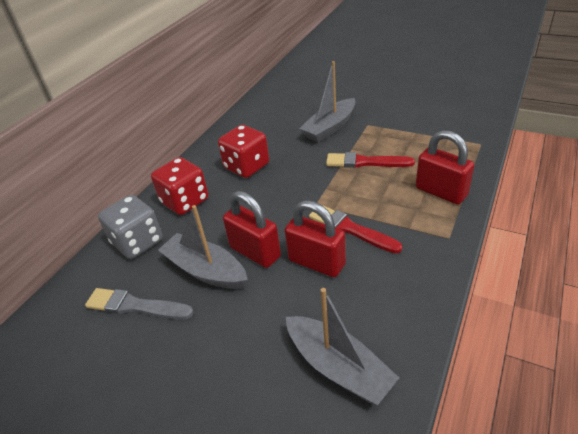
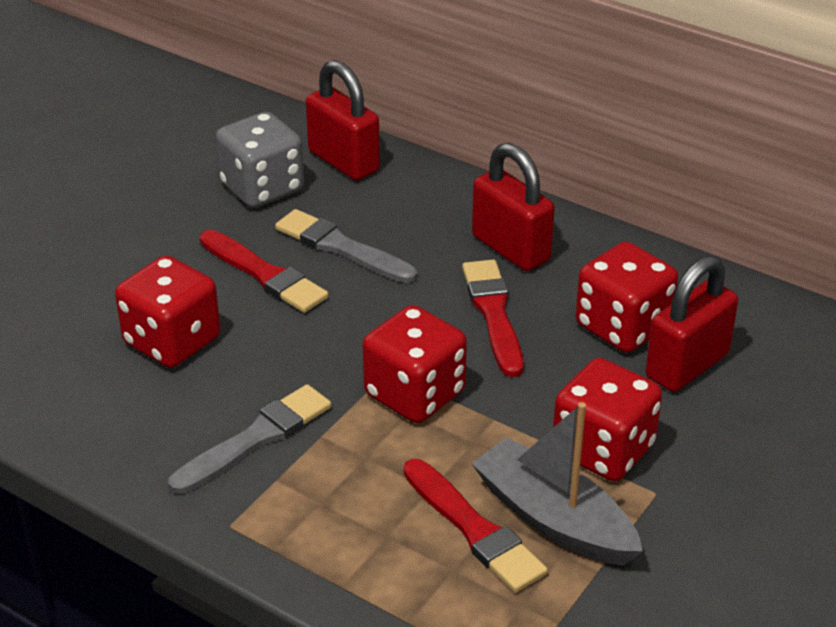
grey boat: 3 -> 1
grey brush: 1 -> 2
red brush: 2 -> 3
red dice: 2 -> 4

